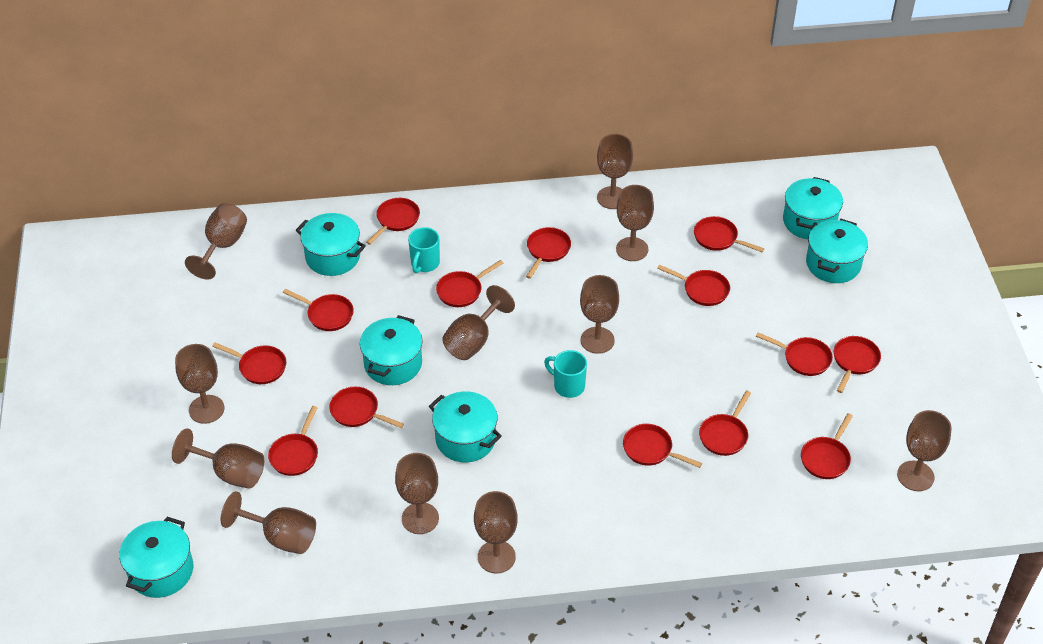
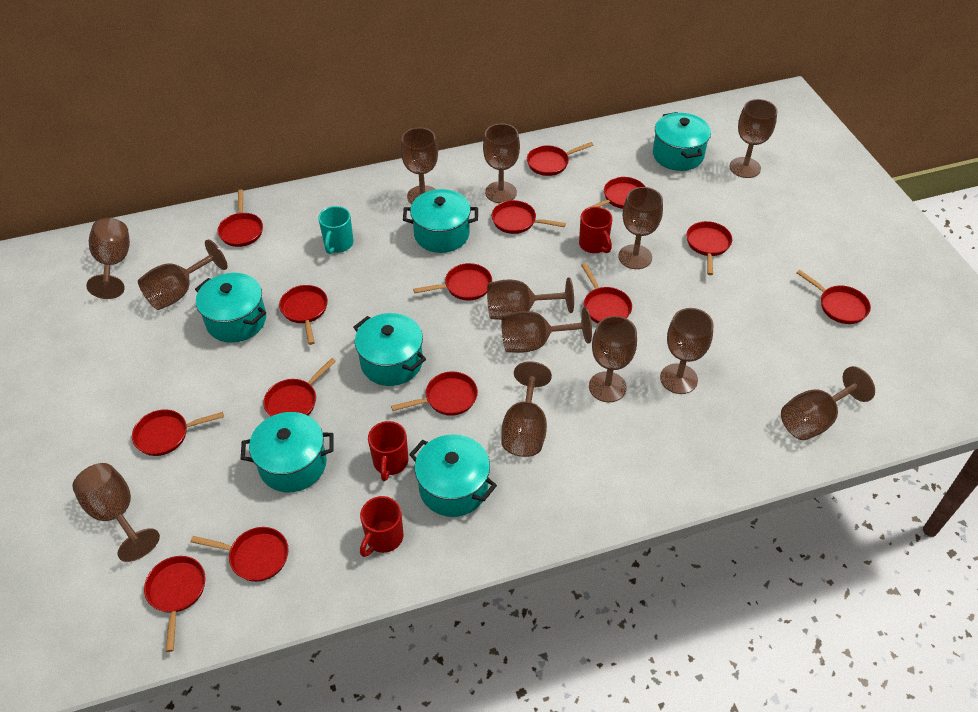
brown goblet: 11 -> 13
red mug: 0 -> 3
turquoise mug: 2 -> 1

